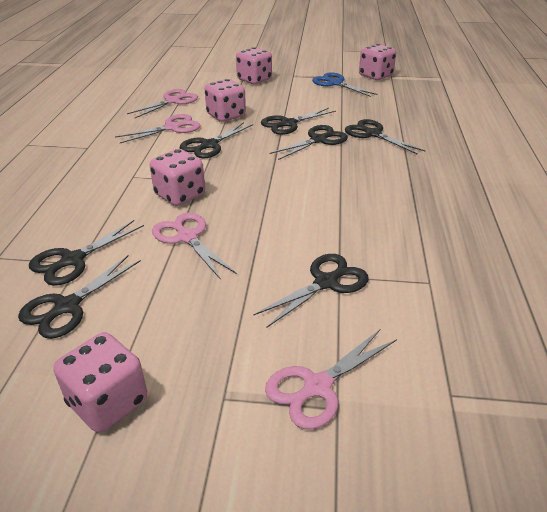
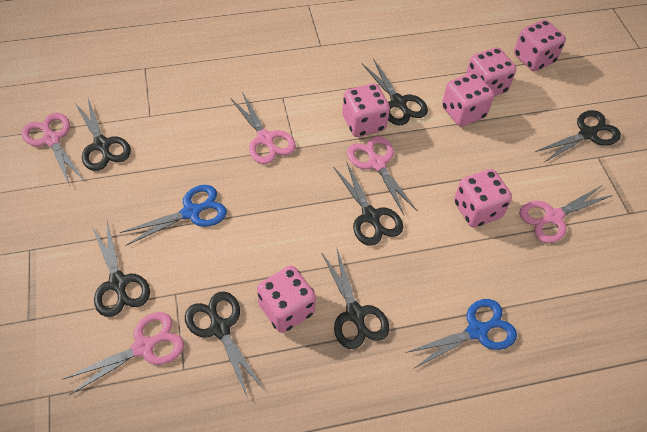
blue scissors: 1 -> 2
pink dice: 5 -> 6
pink scissors: 4 -> 5

